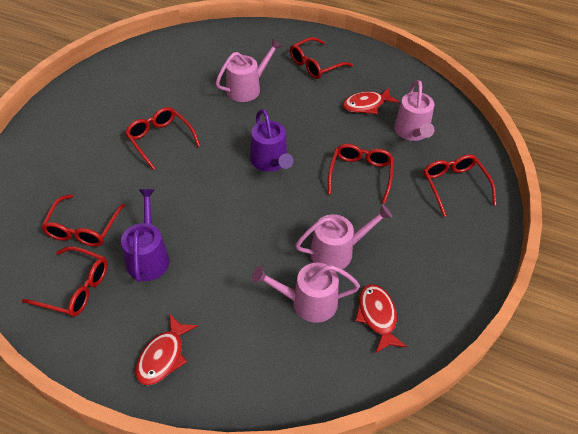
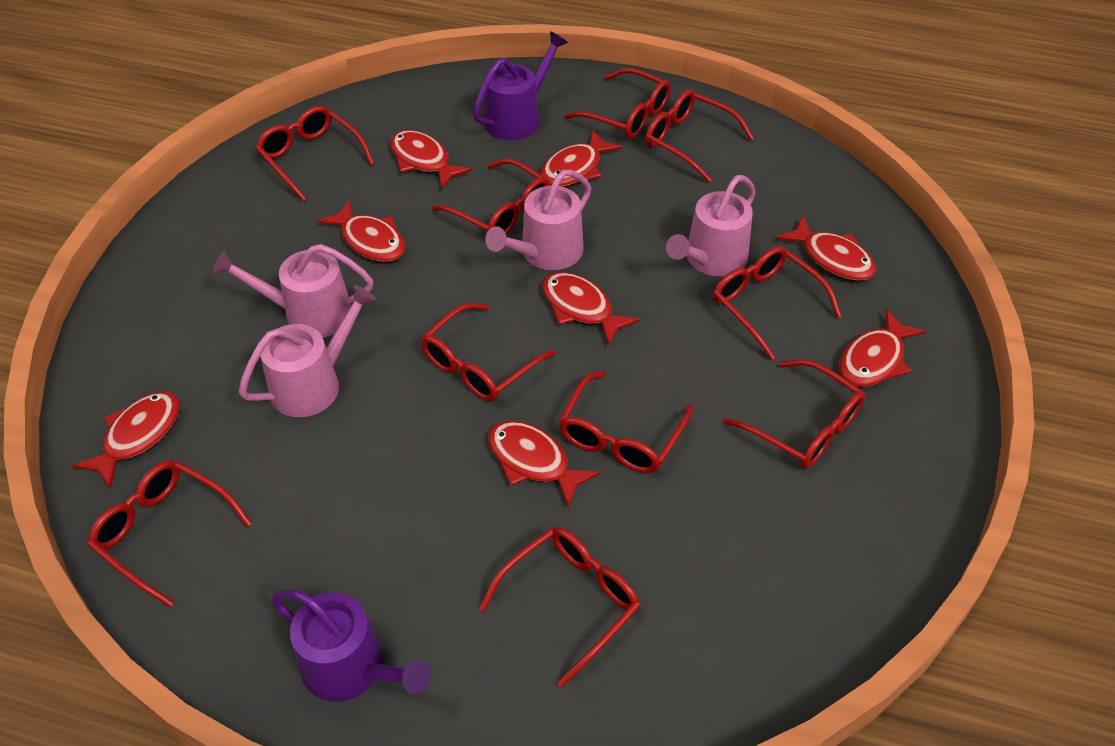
red fish: 3 -> 8
red glasses: 6 -> 10

